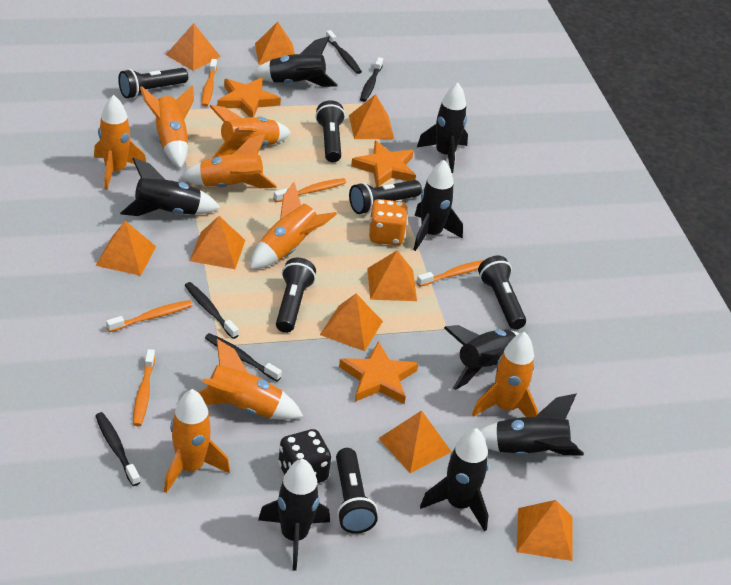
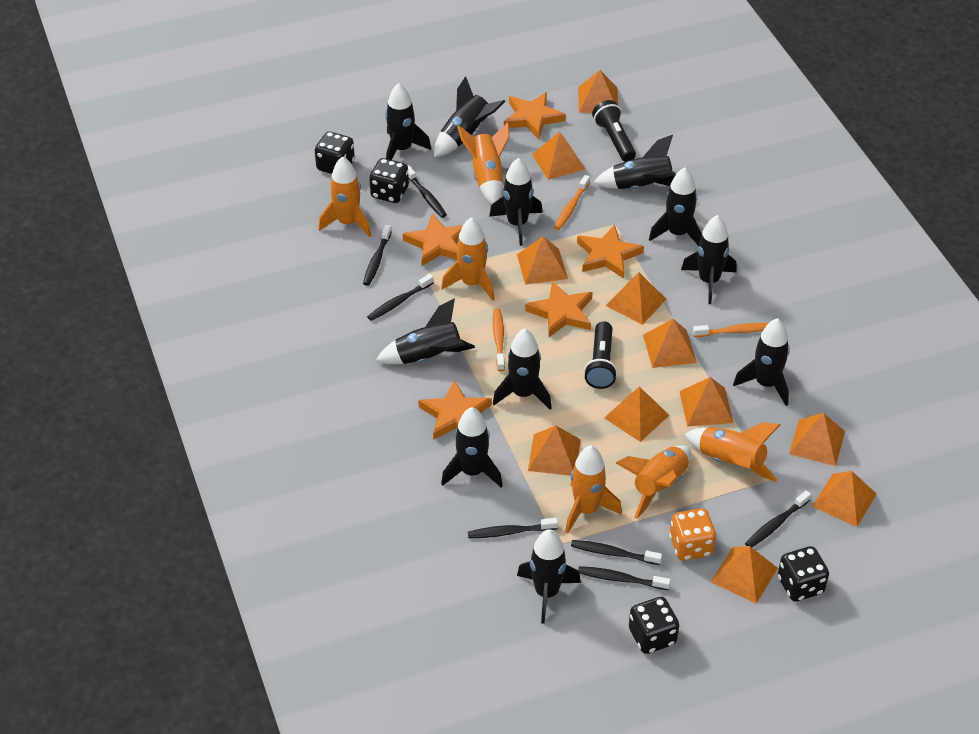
black dice: 1 -> 4
black flashlight: 6 -> 2
black rocket: 8 -> 11
black toothbrush: 5 -> 7
orange pyramid: 9 -> 11
orange rocket: 8 -> 6
orange star: 3 -> 5
orange toothbrush: 5 -> 3

